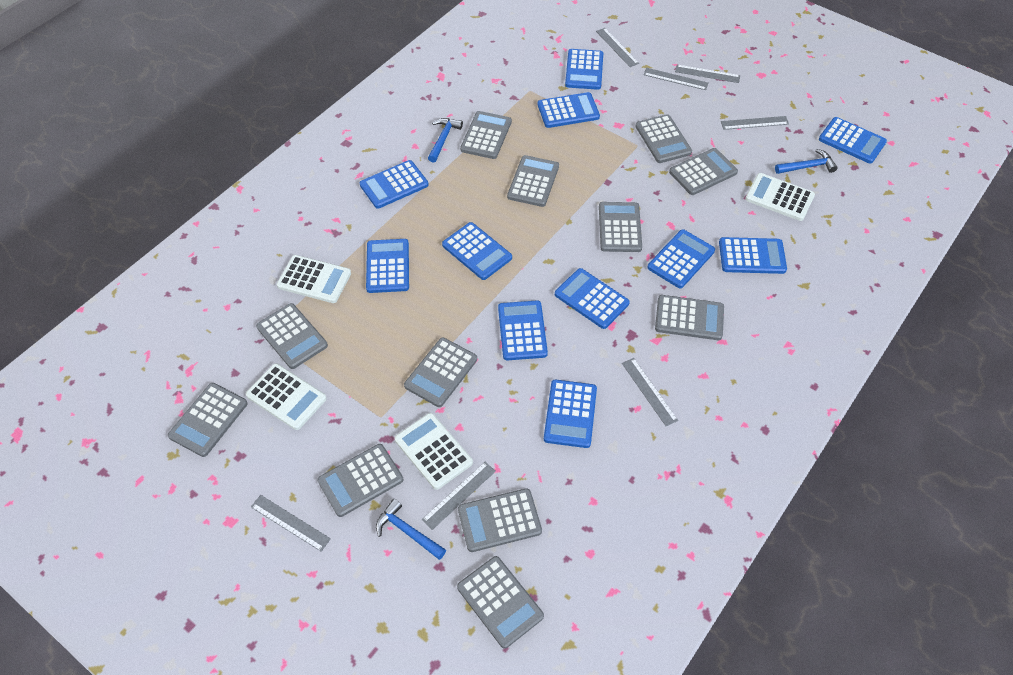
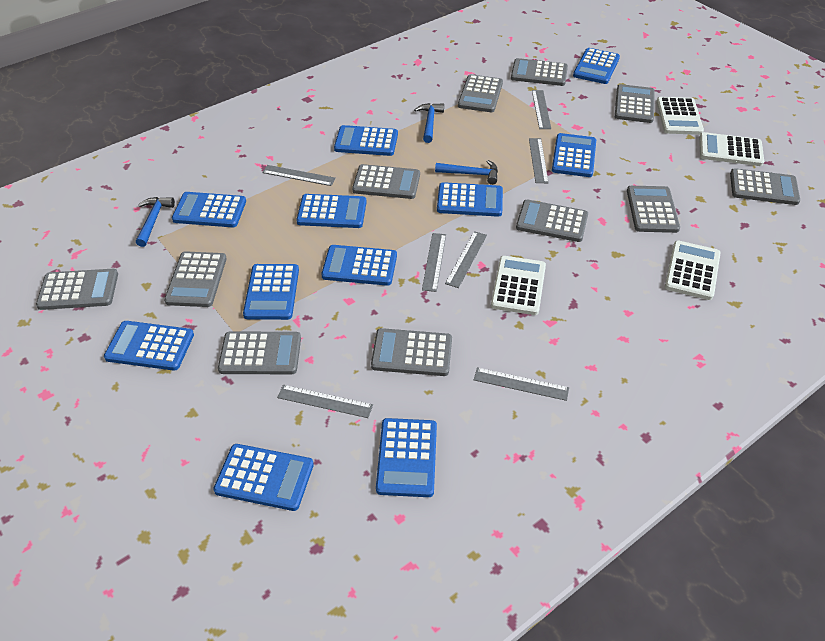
grey calculator: 12 -> 11

